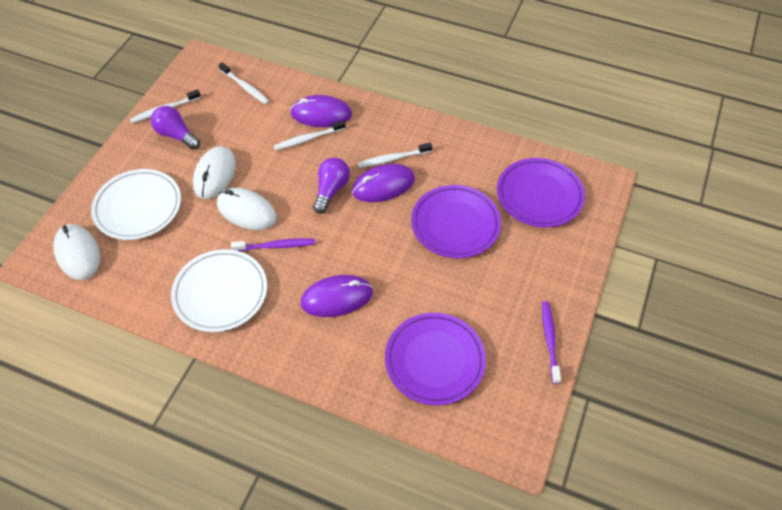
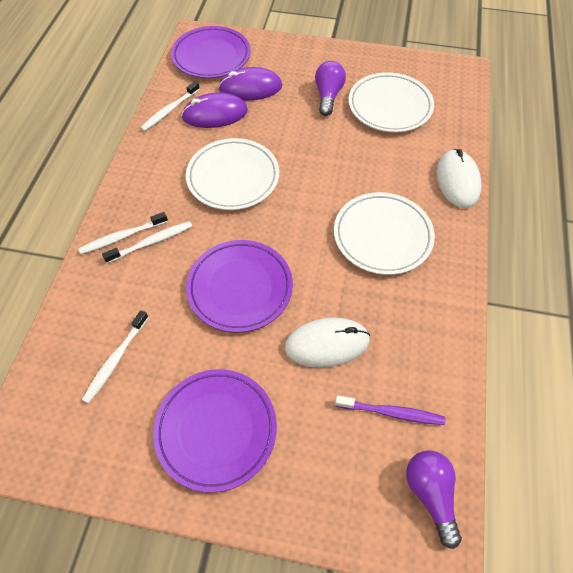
purple mouse: 3 -> 2
purple toothbrush: 2 -> 1
white mouse: 3 -> 2
white plate: 2 -> 3

